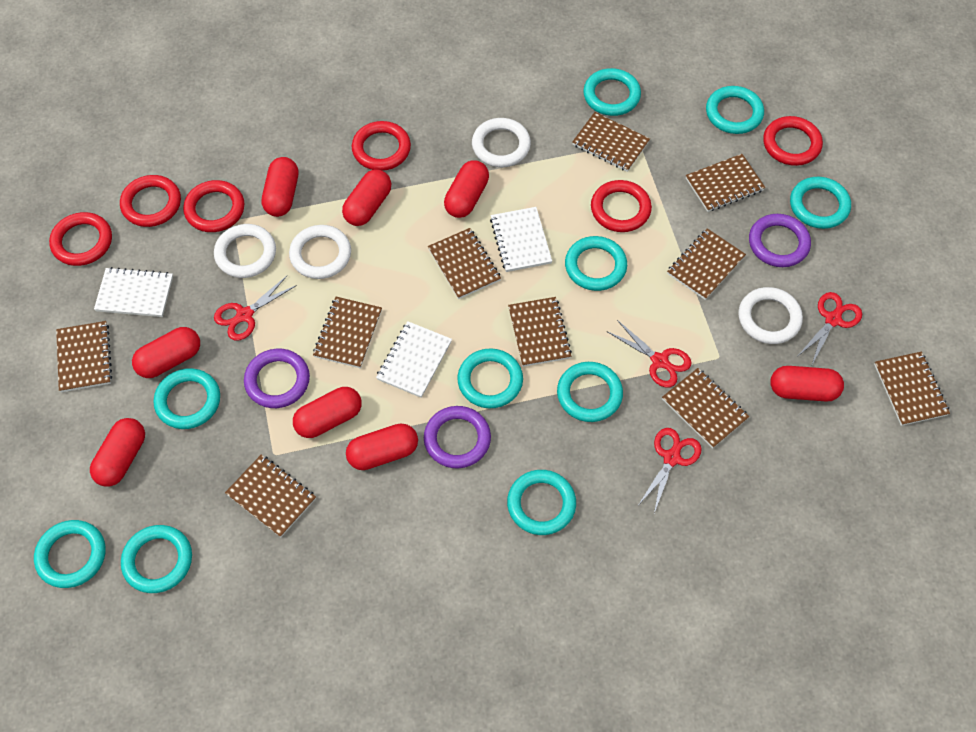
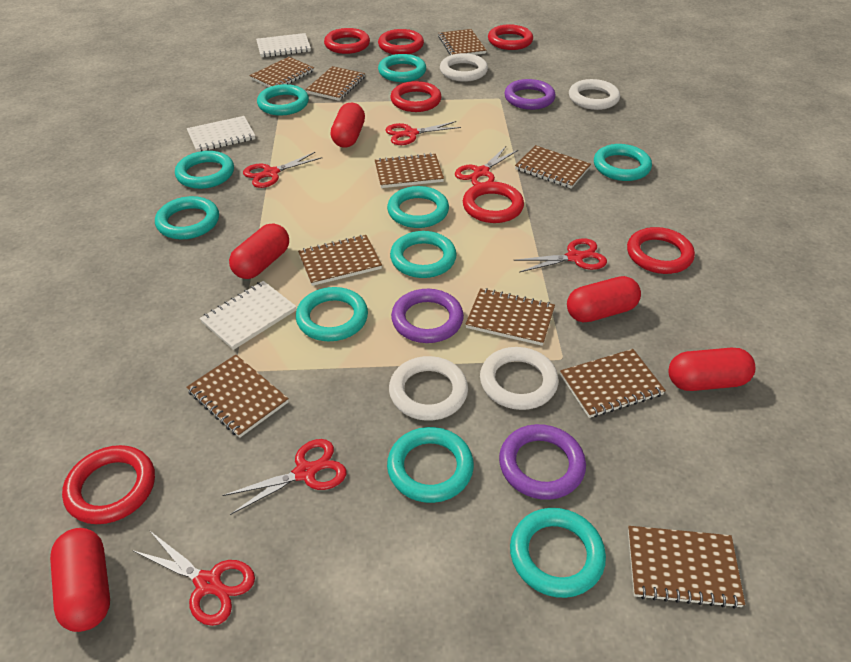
red capsule: 8 -> 5
red ring: 6 -> 7
red scissors: 4 -> 6

